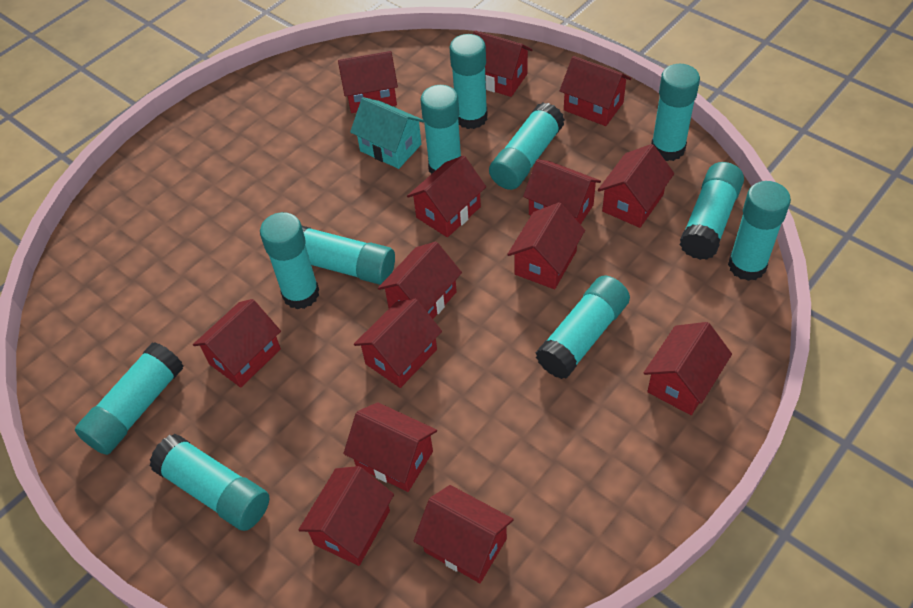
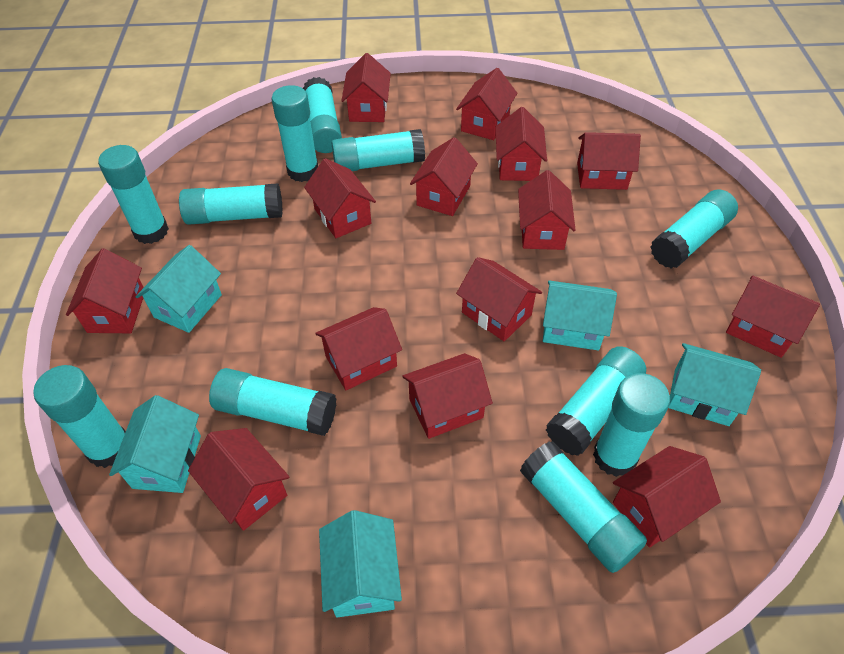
turquoise house: 1 -> 5

